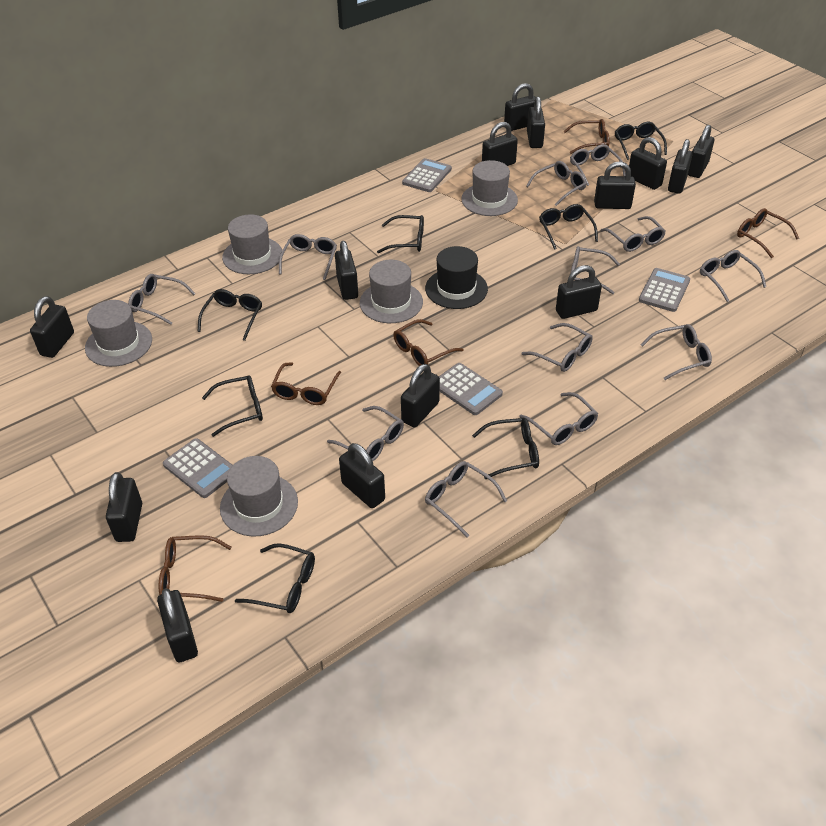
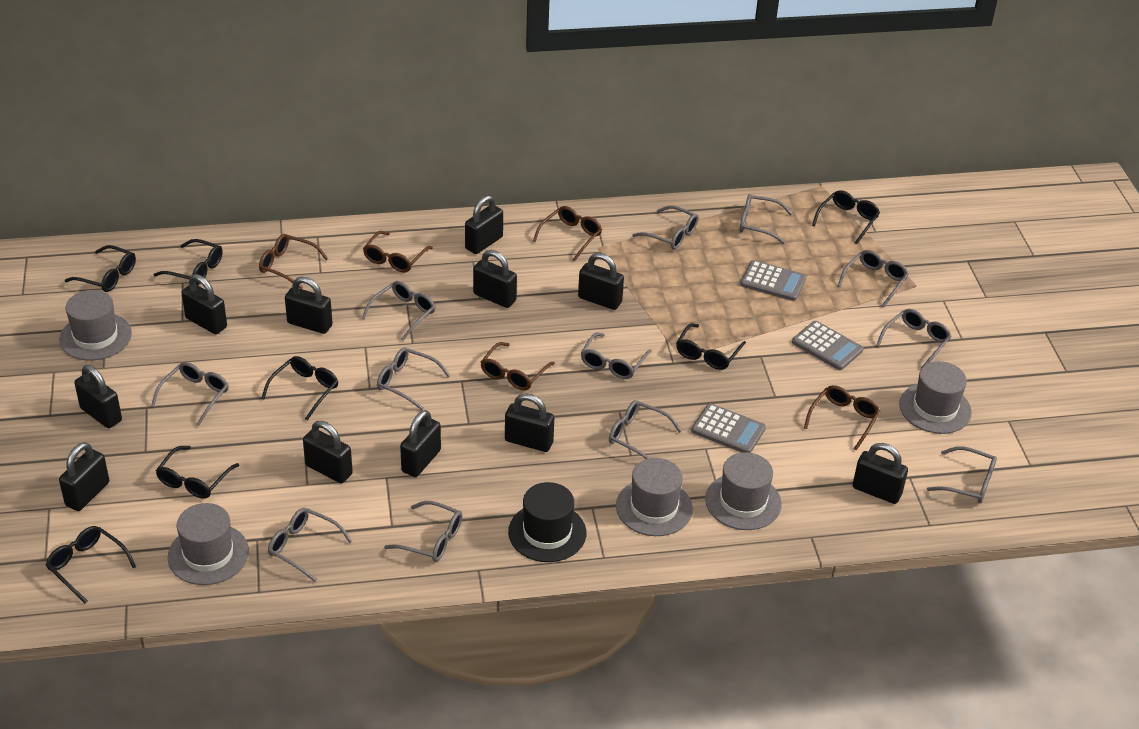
black padlock: 14 -> 11
grey calculator: 4 -> 3

